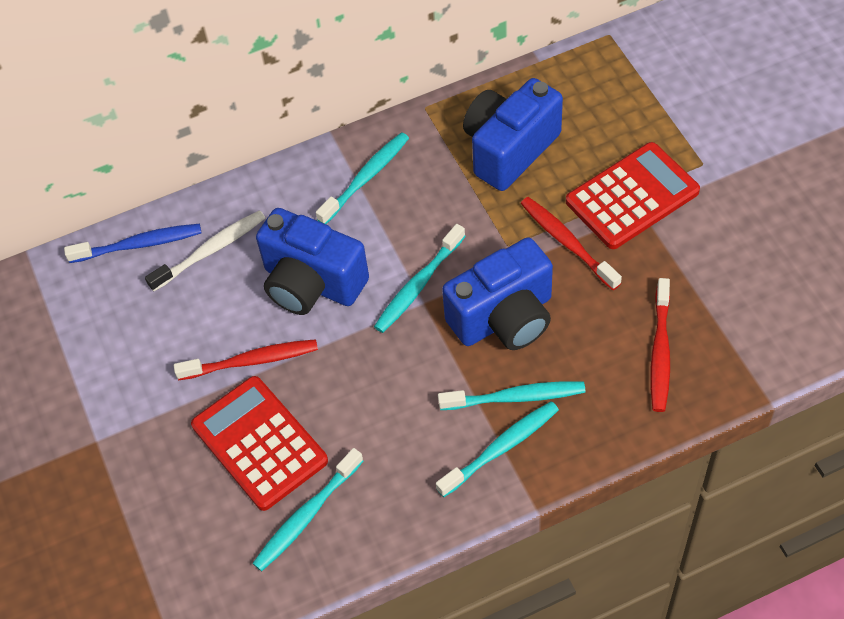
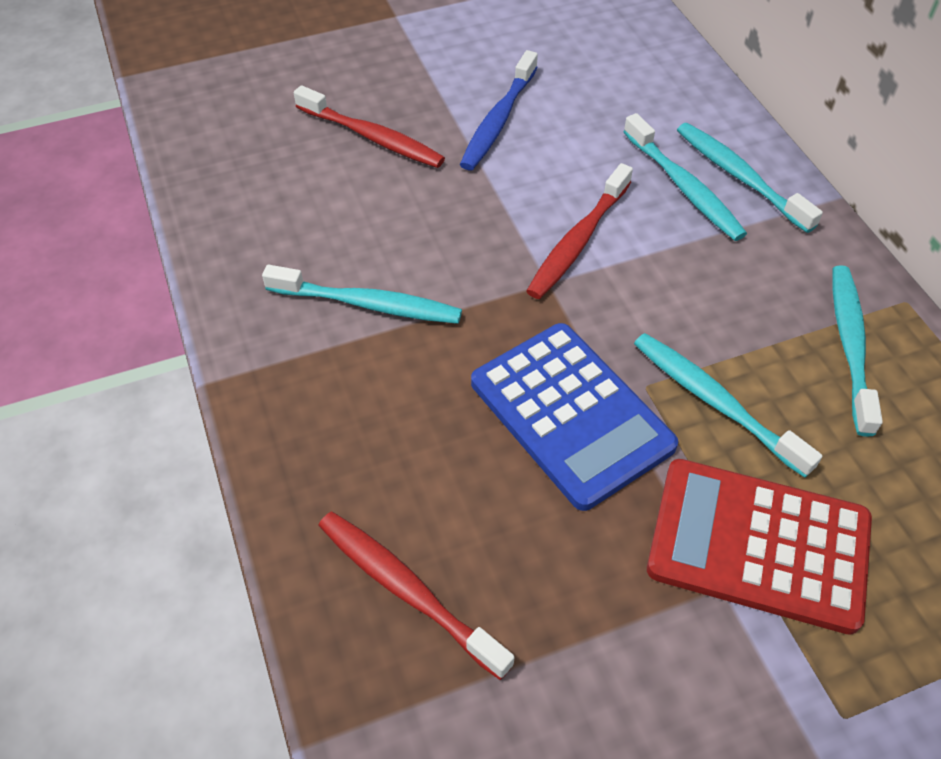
blue calculator: 0 -> 1
blue camera: 3 -> 0
red calculator: 2 -> 1
white toothbrush: 1 -> 0

